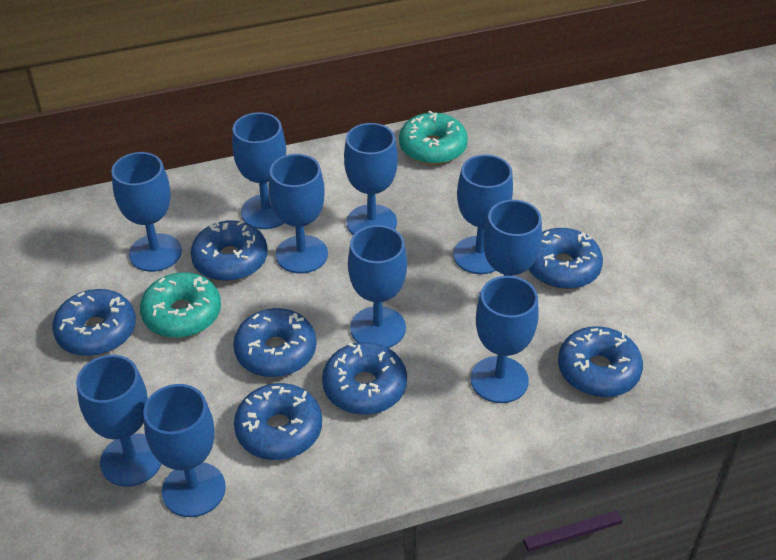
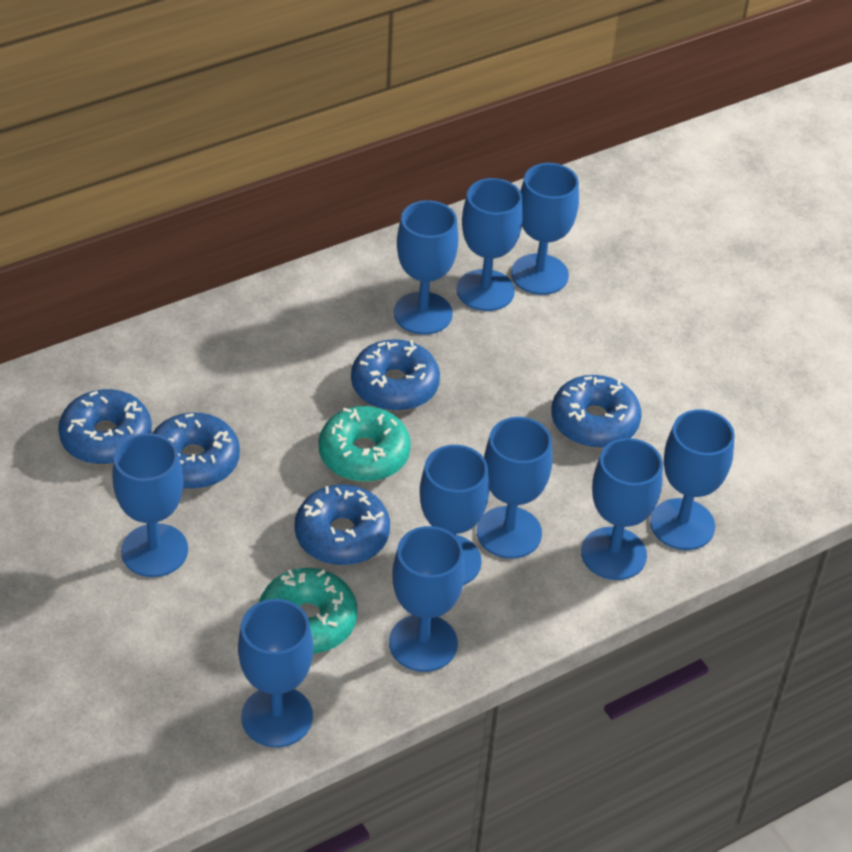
blue donut: 7 -> 5

